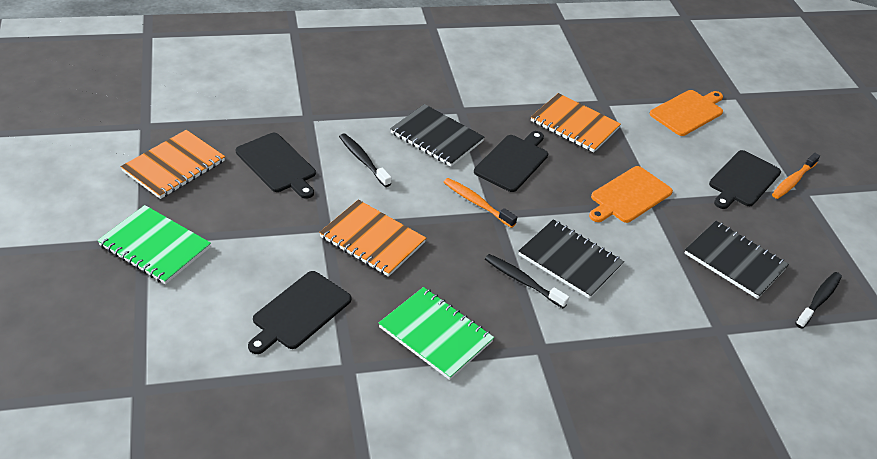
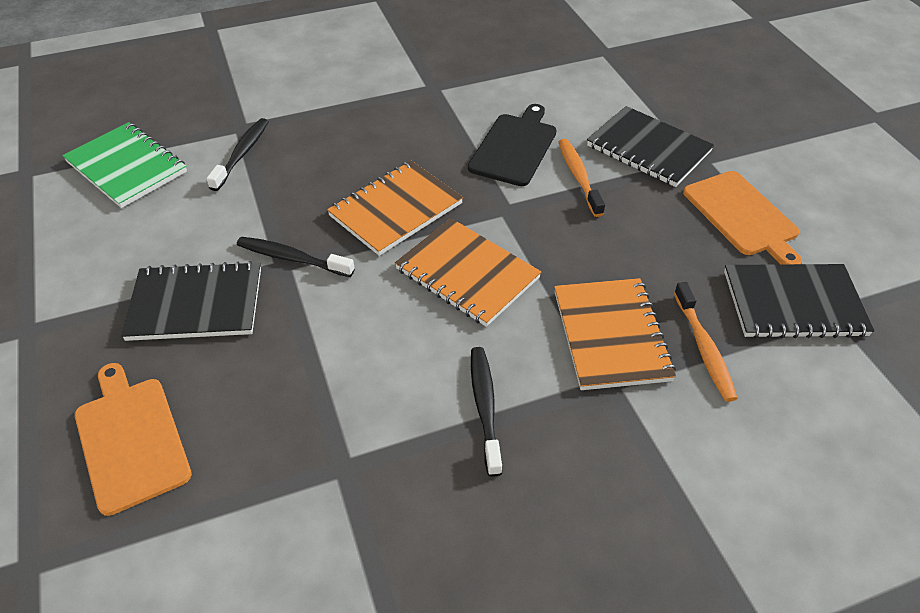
black cutting board: 4 -> 1
green notebook: 2 -> 1

